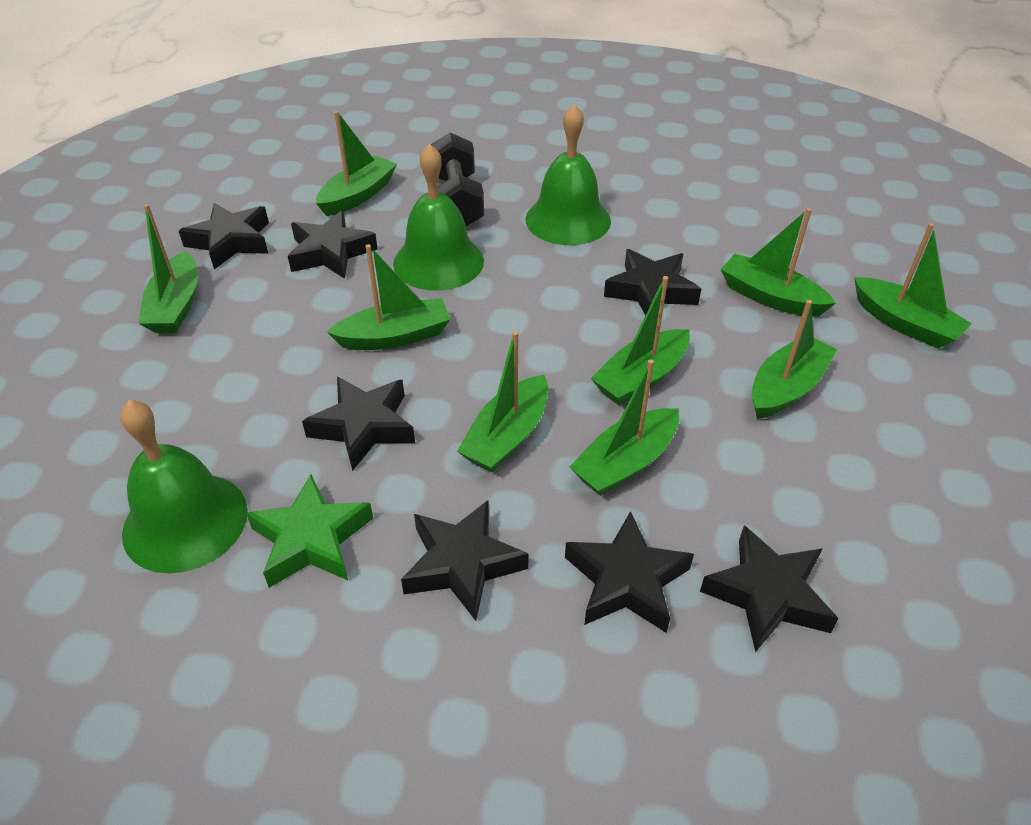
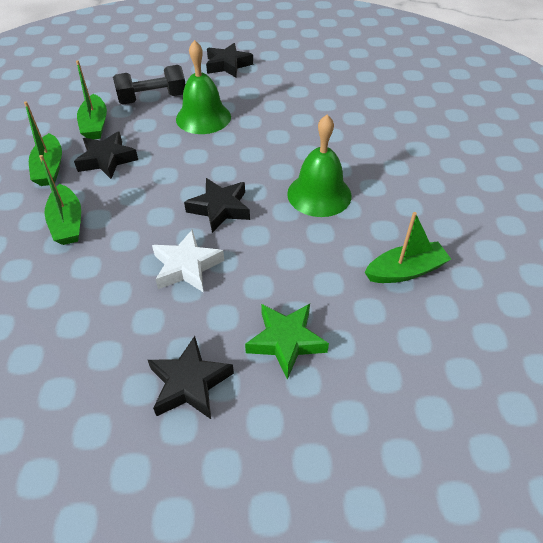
black star: 7 -> 4
green bell: 3 -> 2
green boat: 9 -> 4
white star: 0 -> 1

